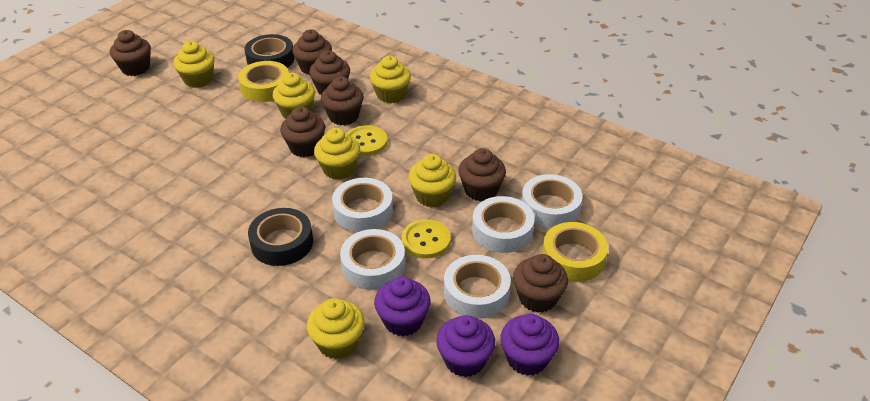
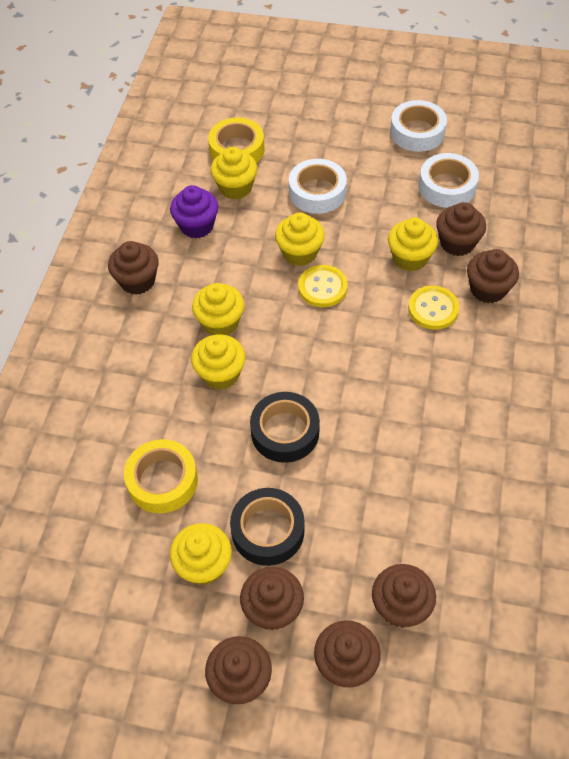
purple cupcake: 3 -> 1
white tape: 5 -> 3

